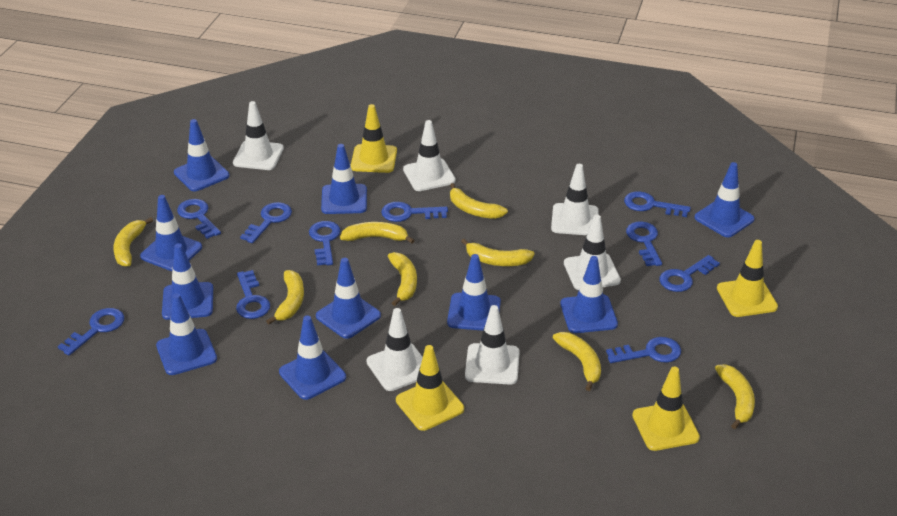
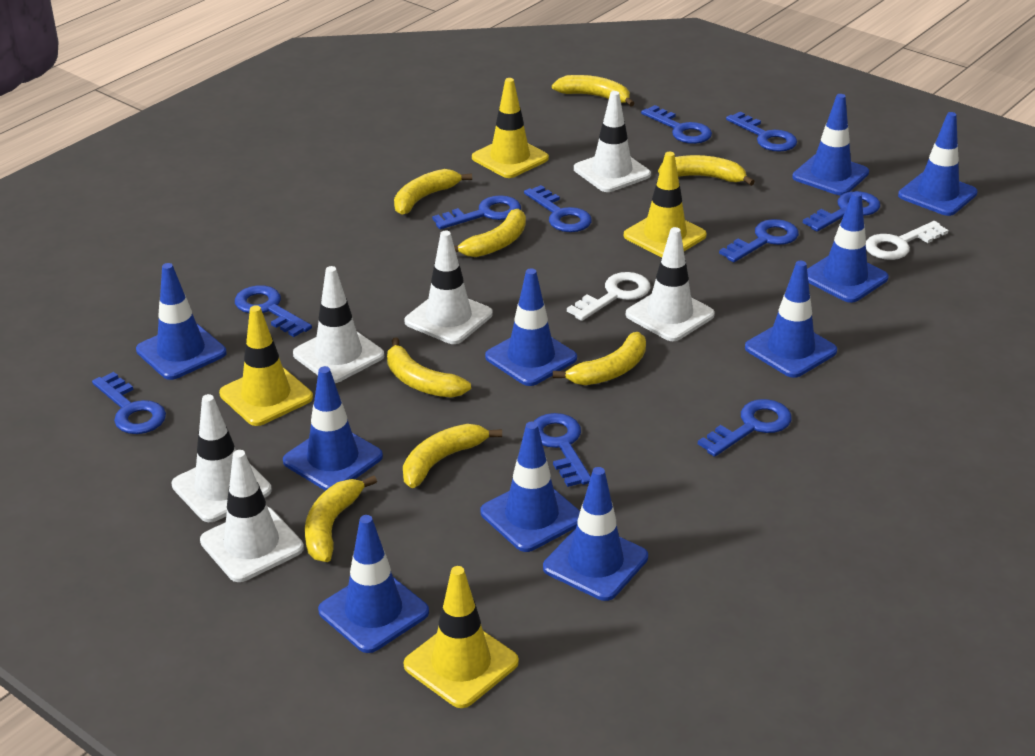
white key: 0 -> 2

